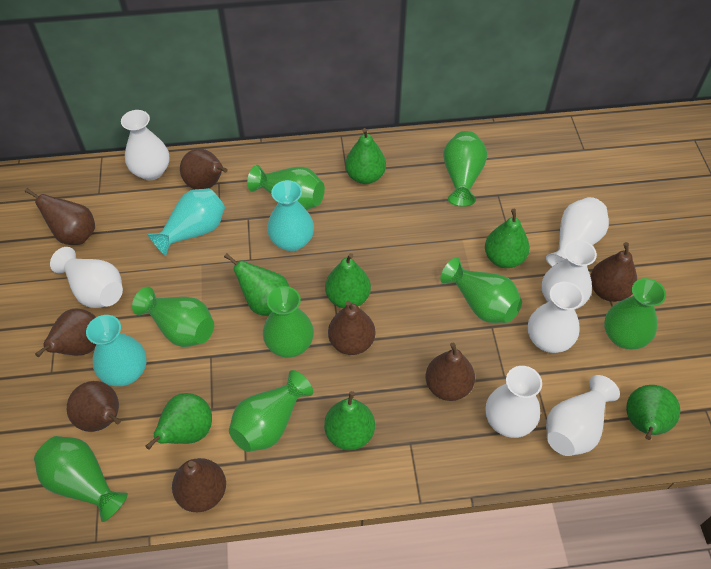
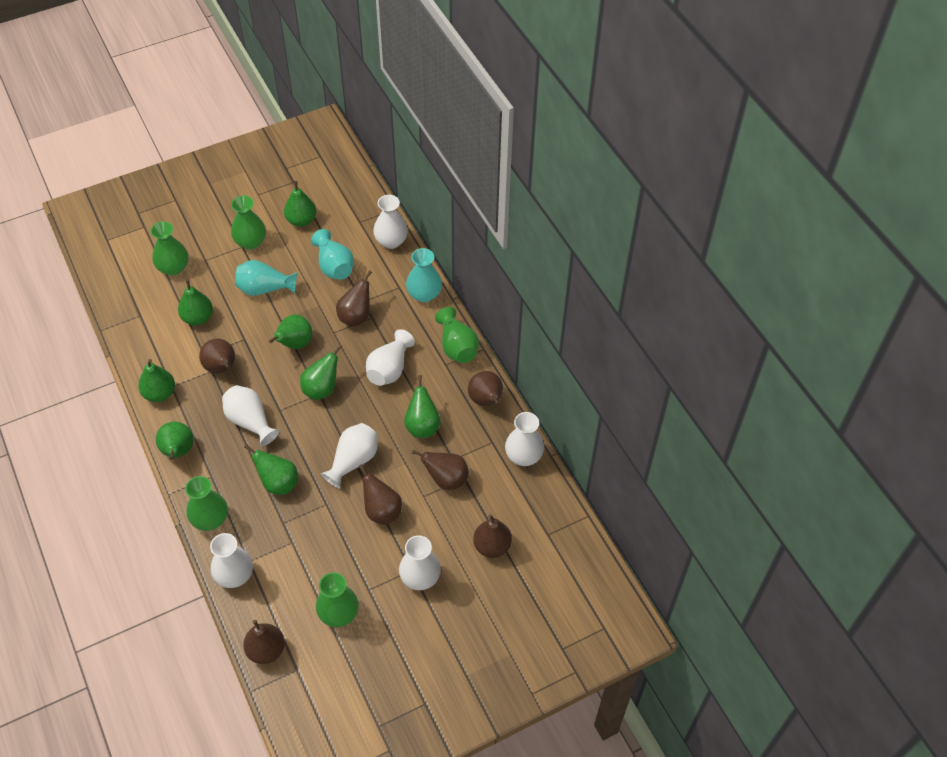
brown pear: 8 -> 7
green pear: 7 -> 8
green vase: 8 -> 5

